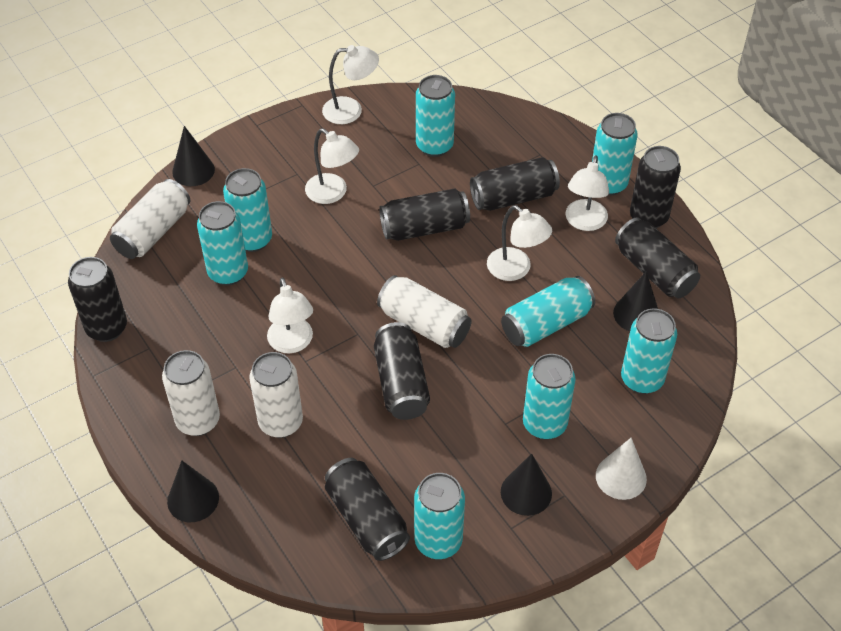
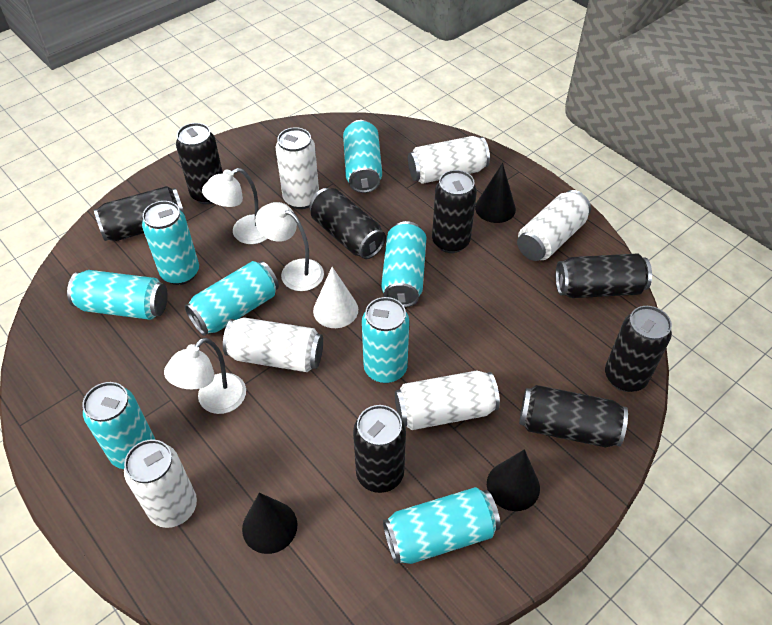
black can: 7 -> 8
black cone: 4 -> 3
white can: 4 -> 6
white lamp: 5 -> 3

